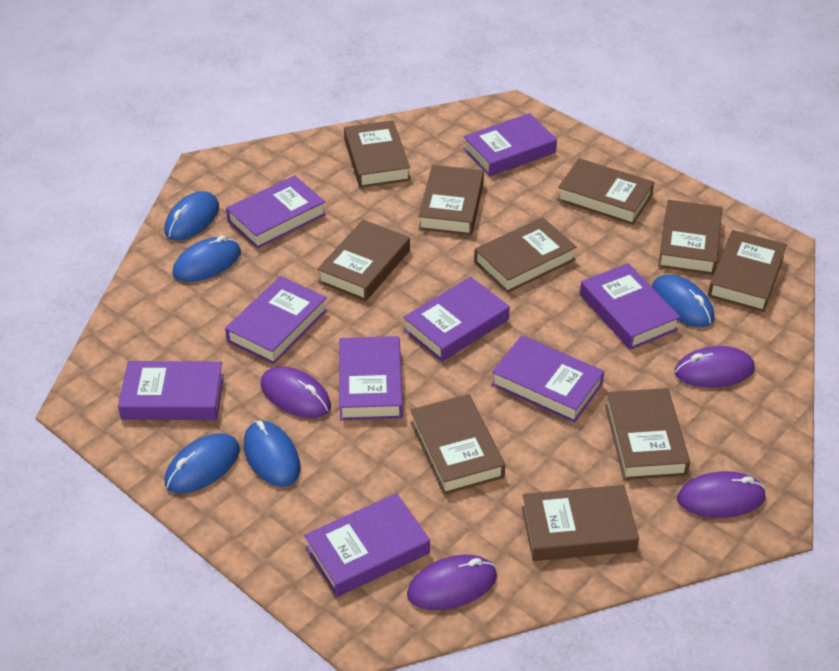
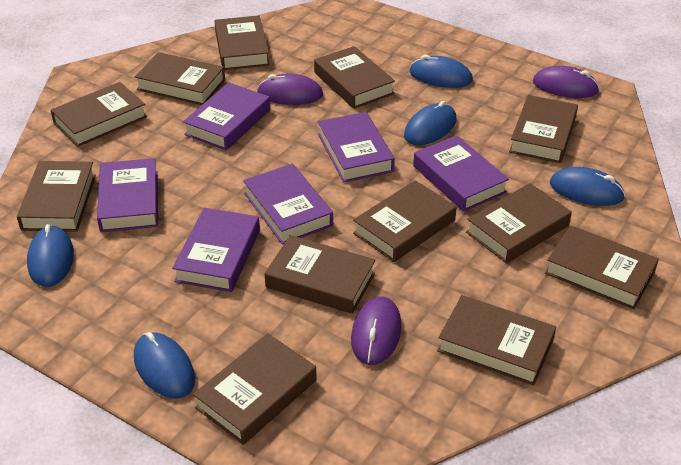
brown book: 10 -> 12
purple book: 9 -> 6
purple mouse: 4 -> 3

